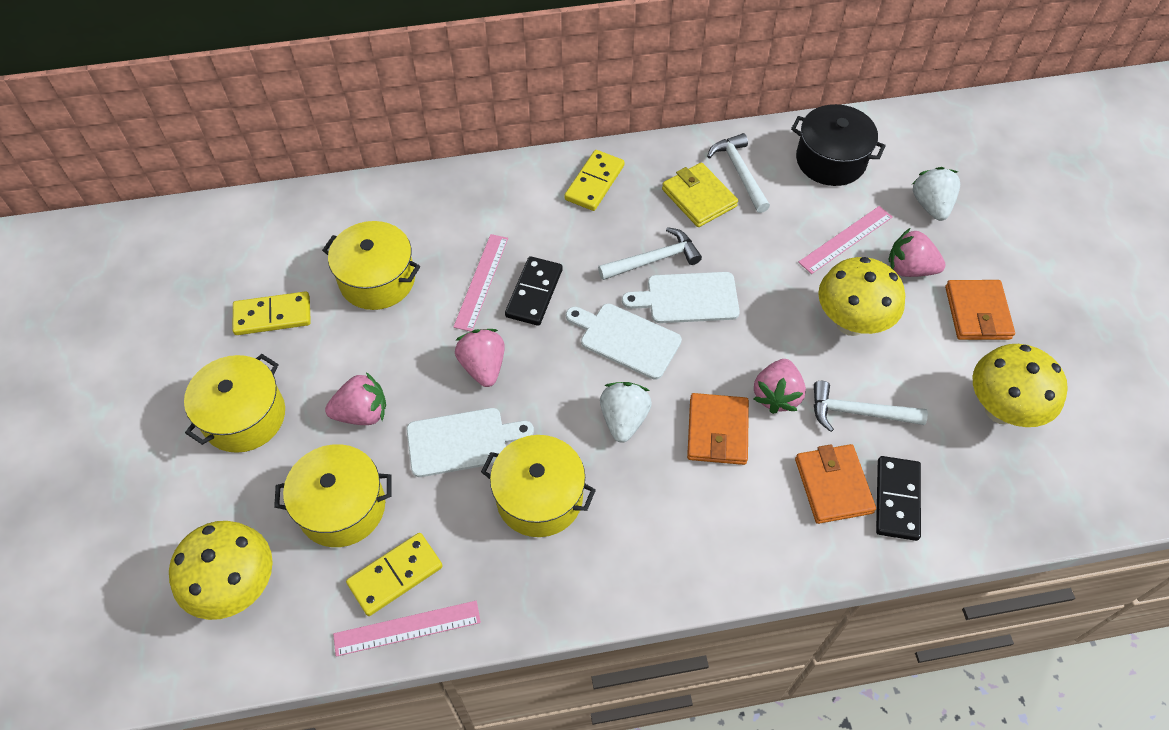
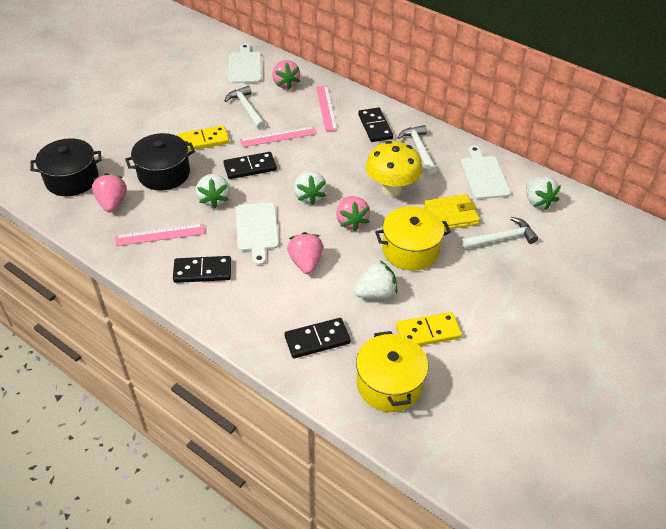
black domino: 2 -> 4
black pot: 1 -> 2
orange wallet: 3 -> 0
white strawberry: 2 -> 4
yellow domino: 3 -> 2
yellow mushroom: 3 -> 1
yellow pot: 4 -> 2

